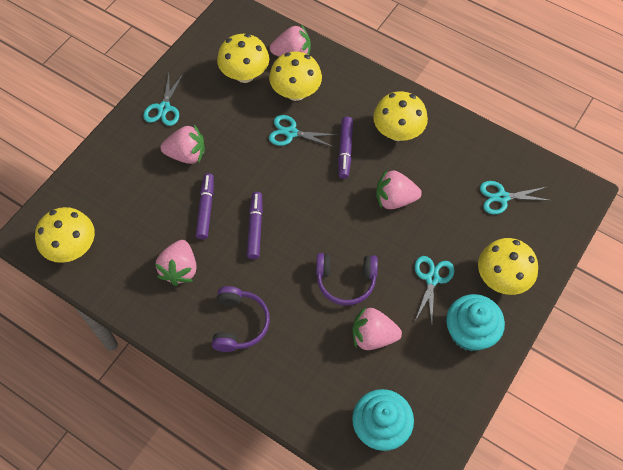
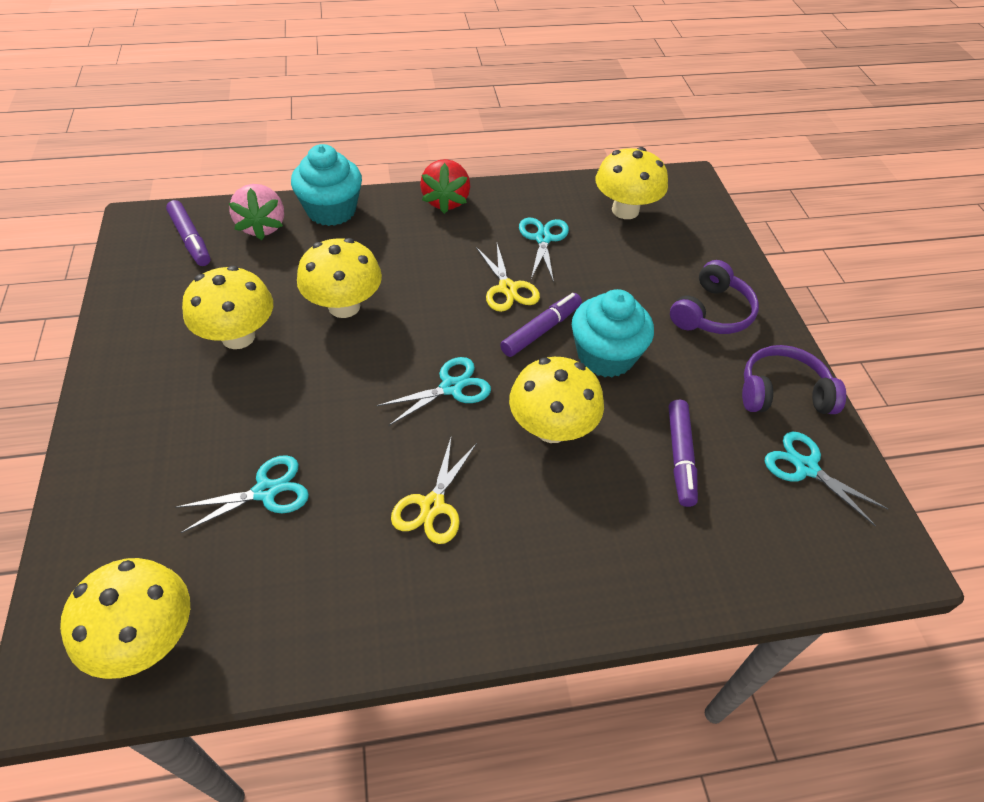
pink strawberry: 5 -> 1
red strawberry: 0 -> 1
yellow scissors: 0 -> 2

